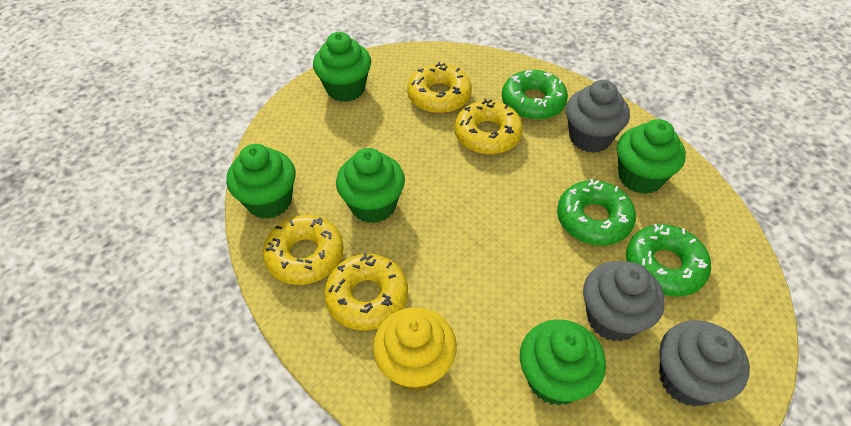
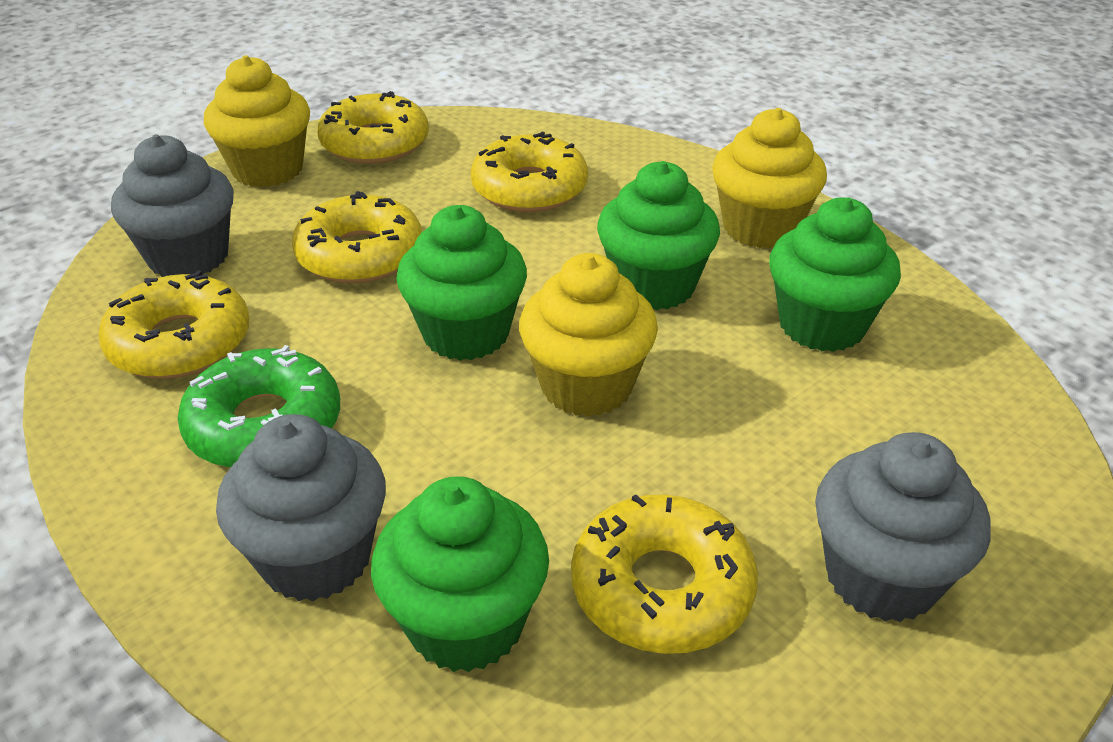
green cupcake: 5 -> 4
green donut: 3 -> 1
yellow cupcake: 1 -> 3
yellow donut: 4 -> 5

